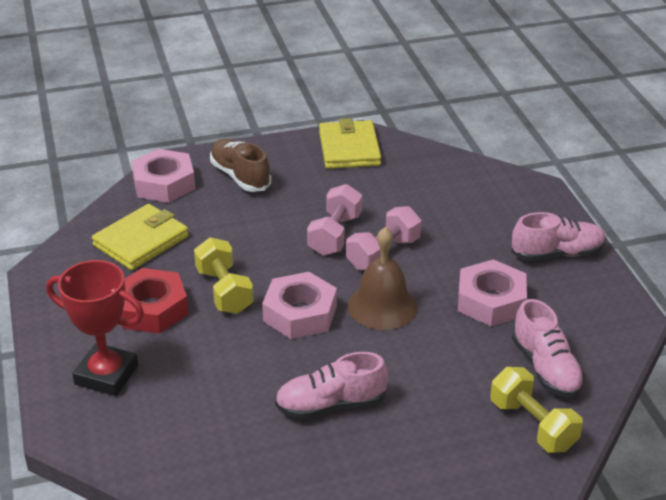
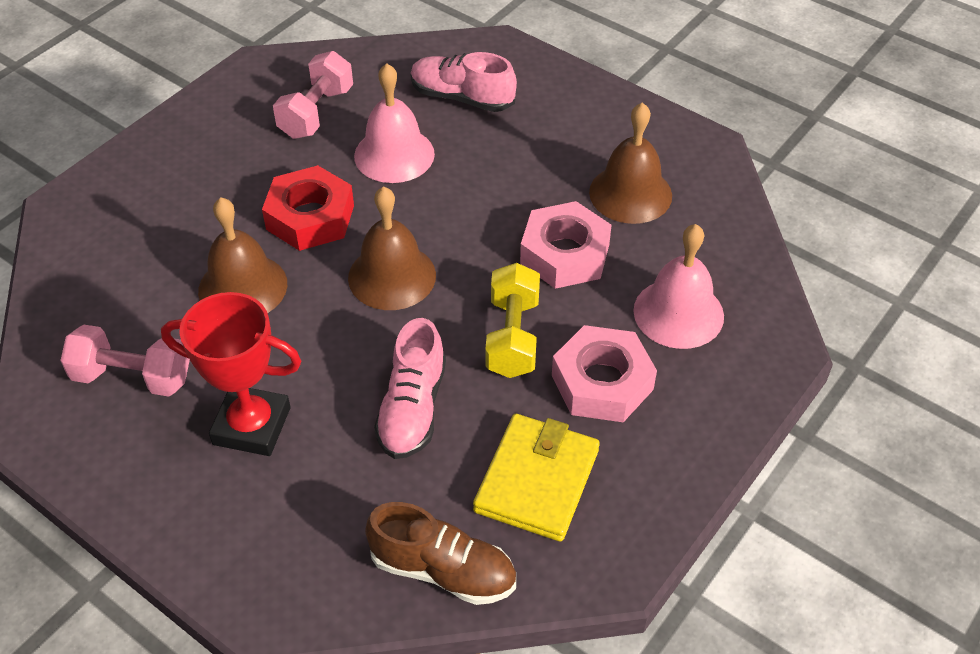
brown bell: 1 -> 3
pink bell: 0 -> 2
pink nut: 3 -> 2
pink shoe: 3 -> 2
yellow dumbbell: 2 -> 1
yellow wallet: 2 -> 1

